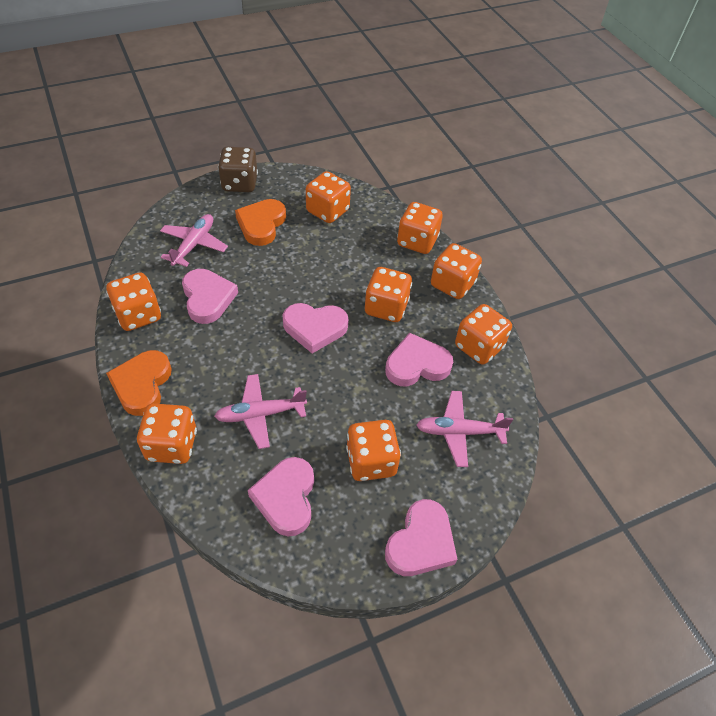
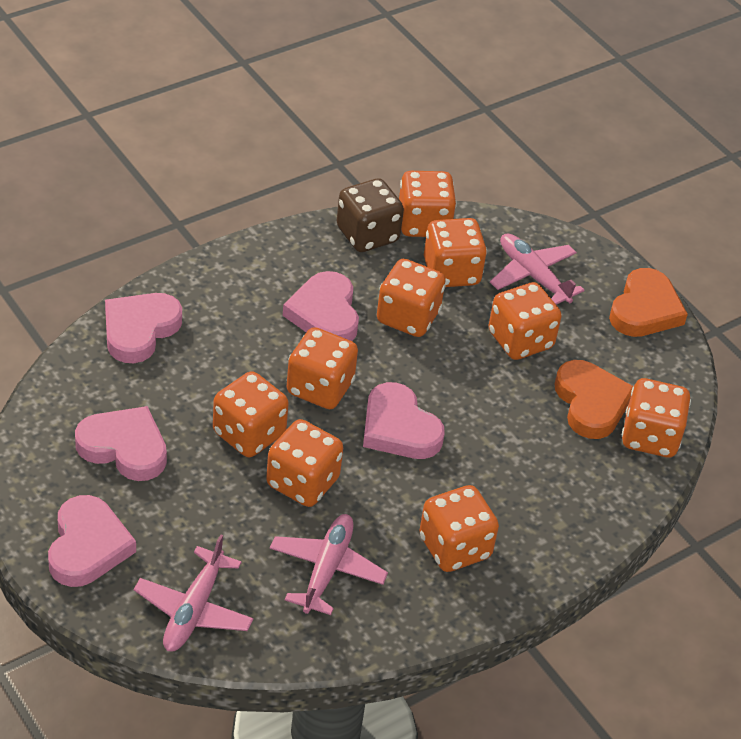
orange dice: 8 -> 9

